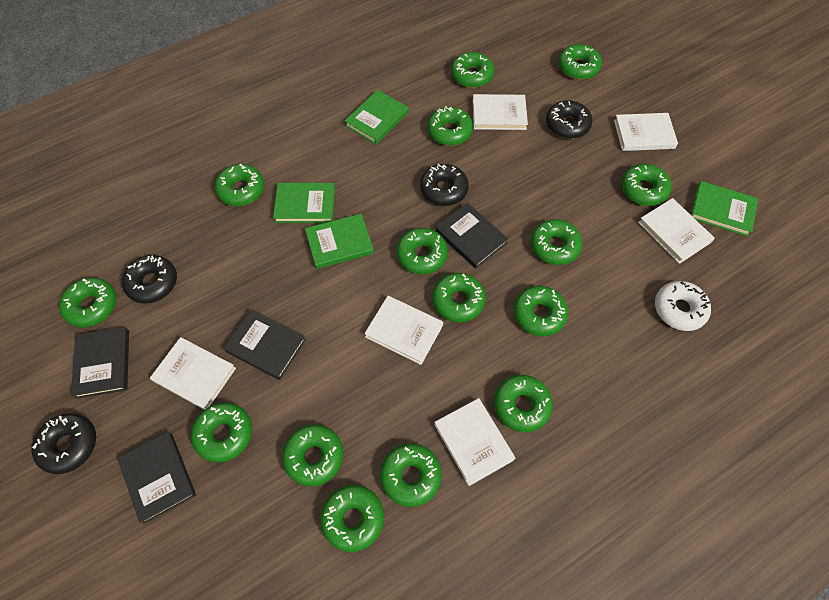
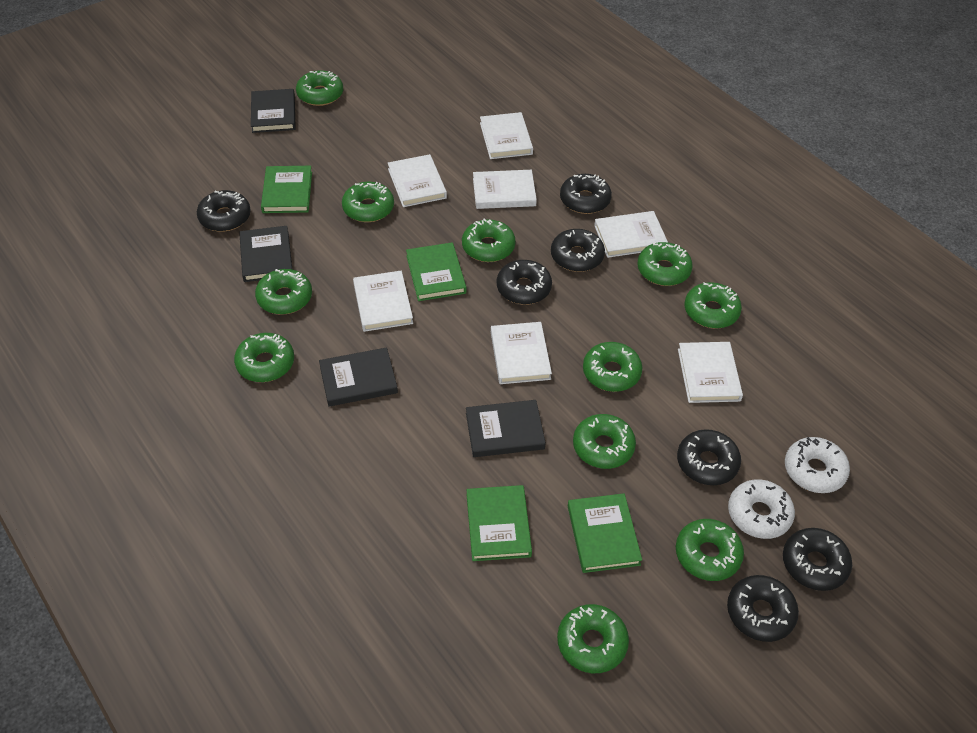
black donut: 4 -> 7
green donut: 15 -> 11
white book: 6 -> 7
white donut: 1 -> 2

